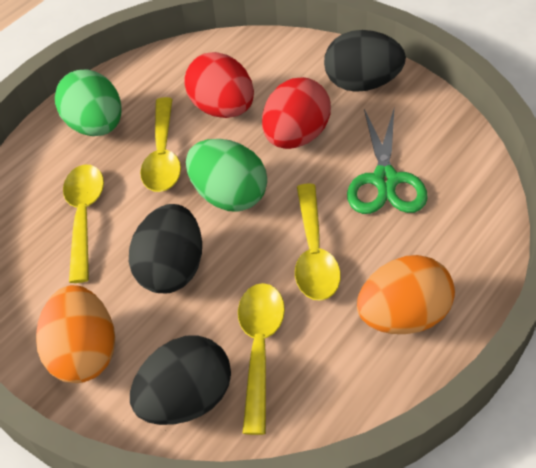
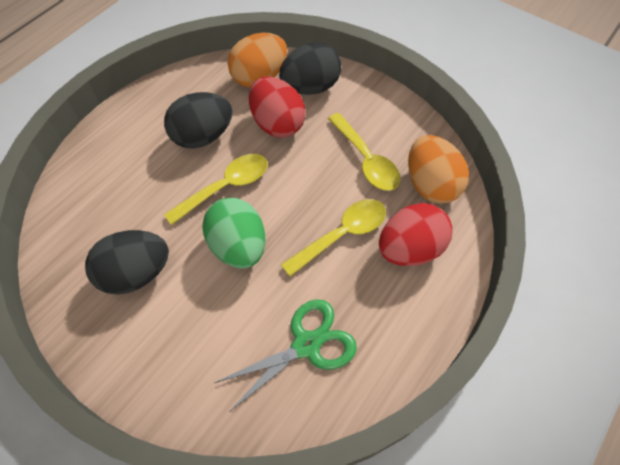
green egg: 2 -> 1
yellow spoon: 4 -> 3

